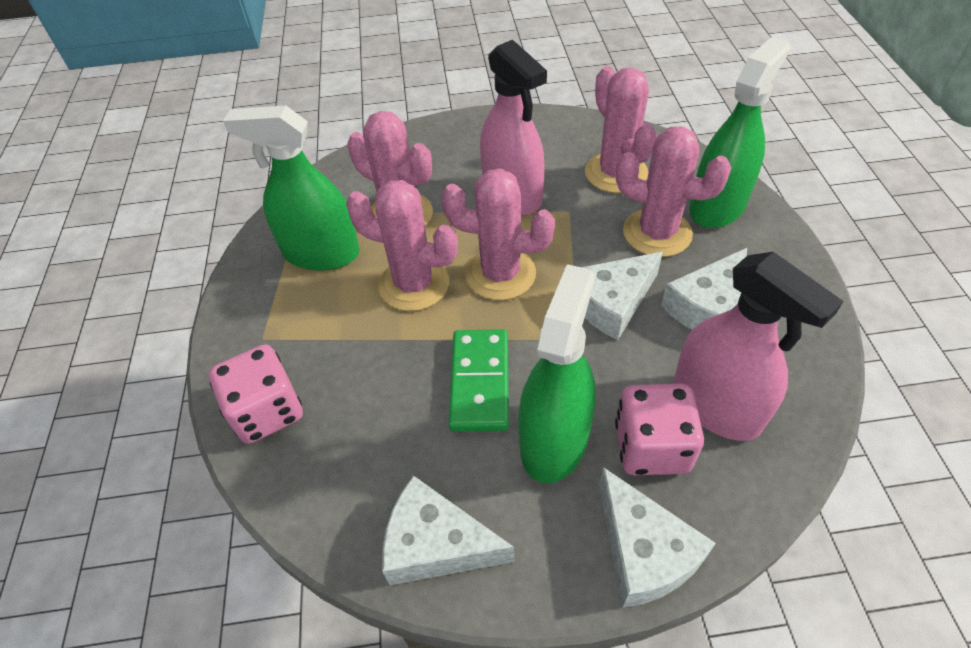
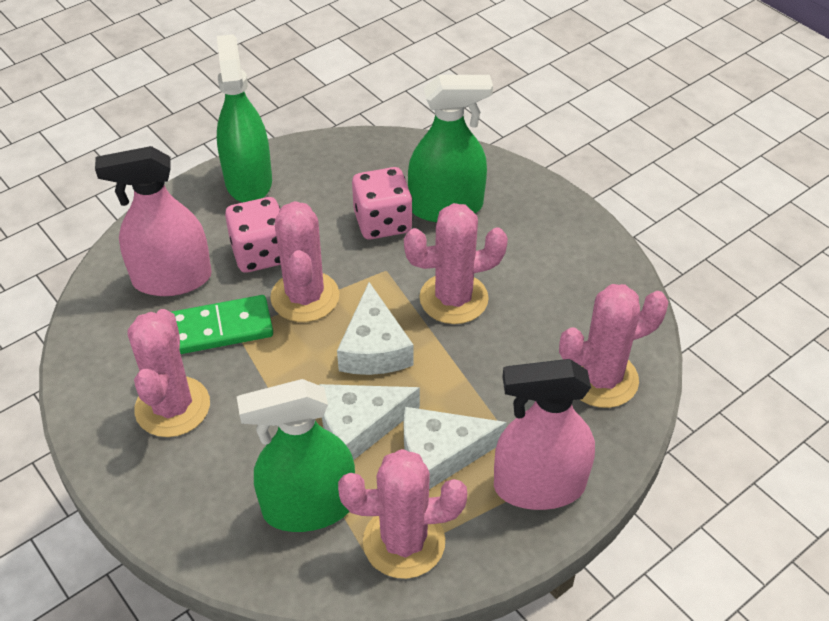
white cheese: 4 -> 3

